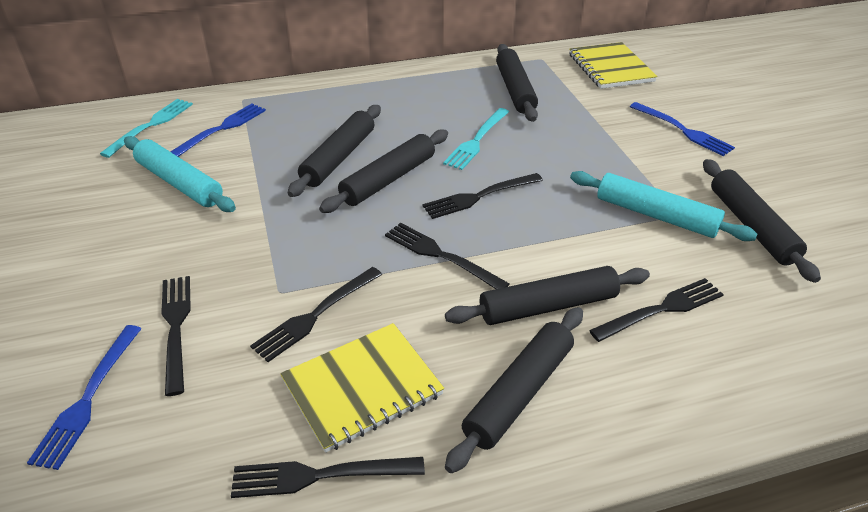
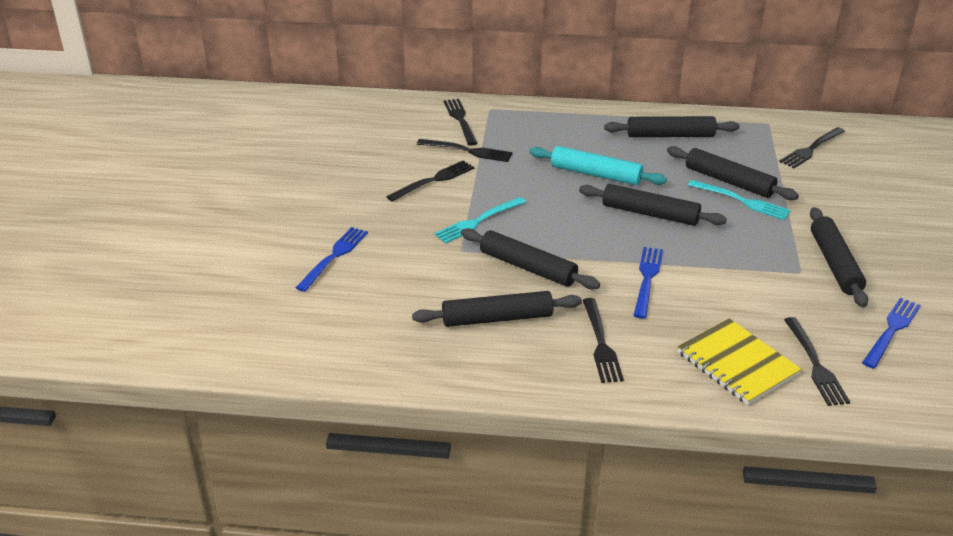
turquoise rolling pin: 2 -> 1
yellow notebook: 2 -> 1

